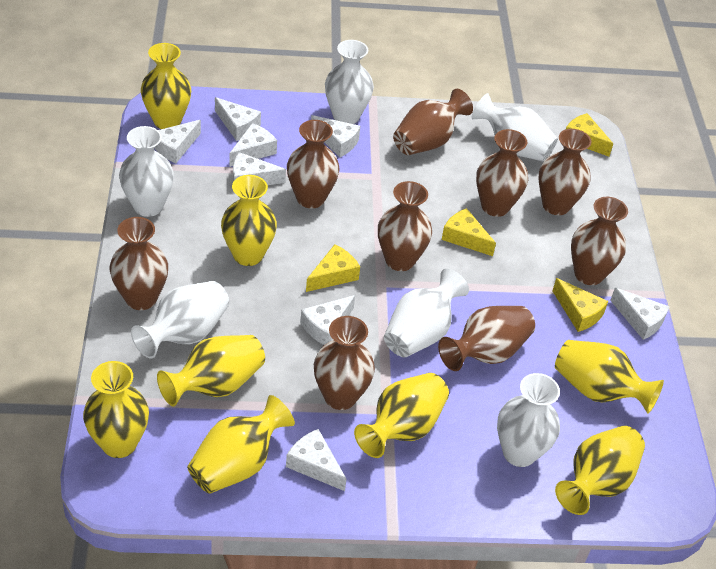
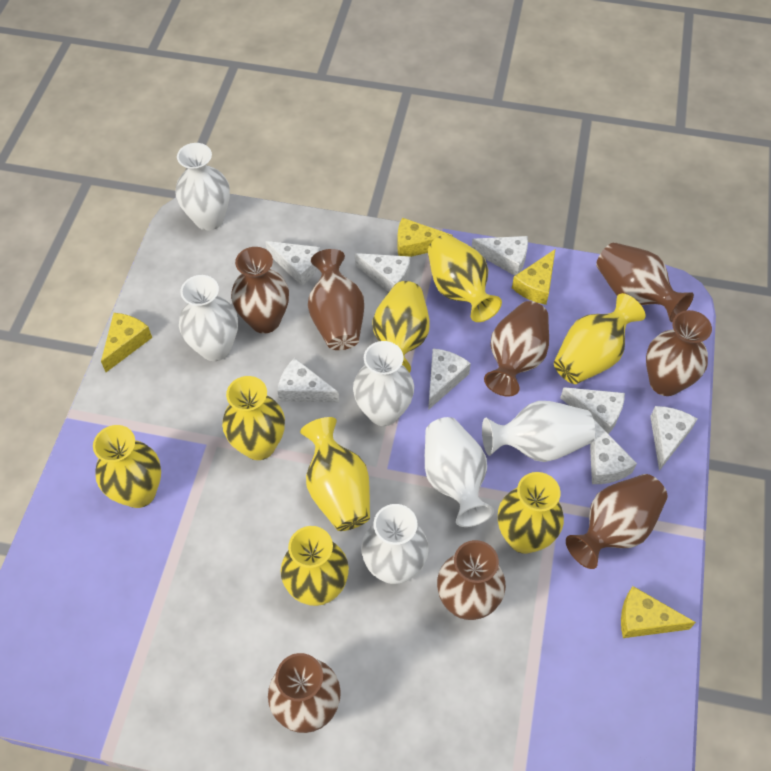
brown vase: 9 -> 8

